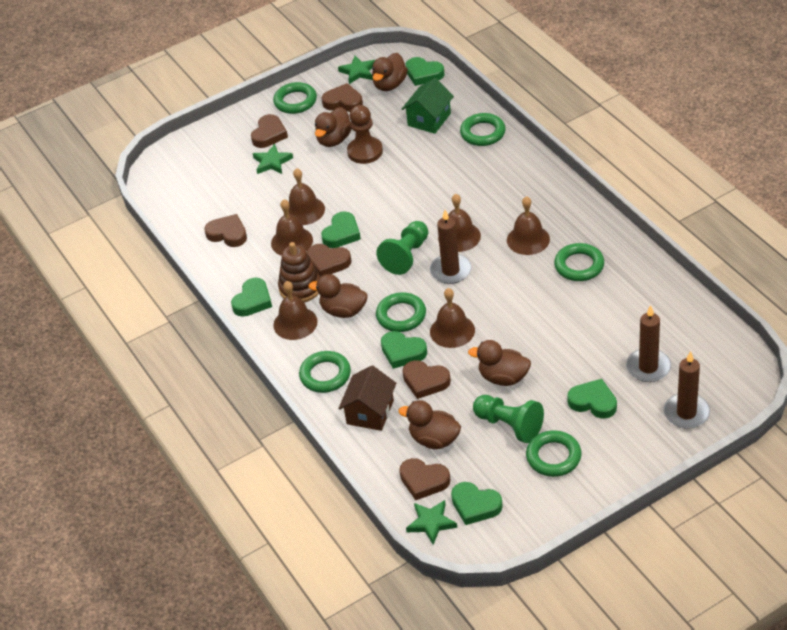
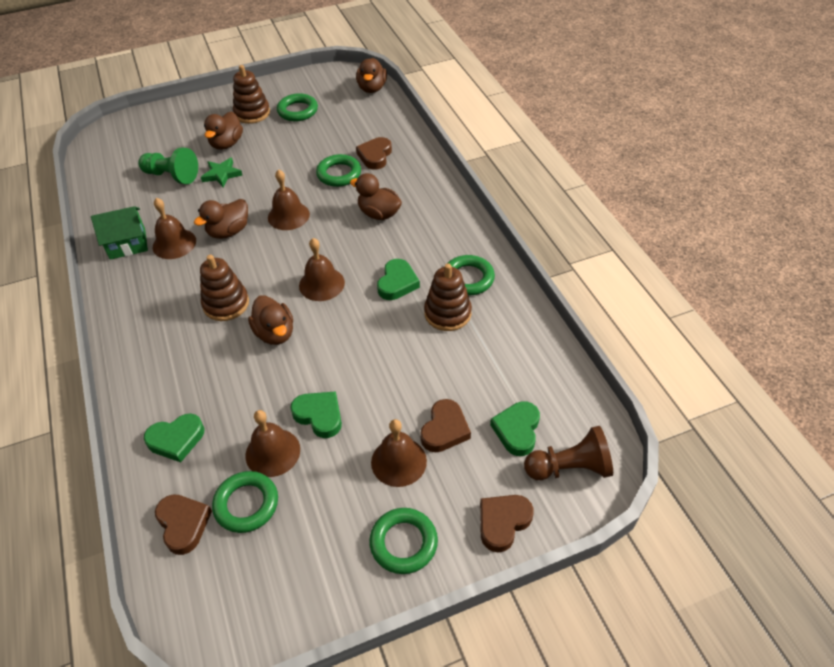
brown bell: 6 -> 5
brown candle: 3 -> 0
brown heart: 6 -> 4
brown house: 1 -> 0
brown stacking toy: 1 -> 3
green heart: 6 -> 4
green pawn: 2 -> 1
green ring: 6 -> 5
green star: 3 -> 1

